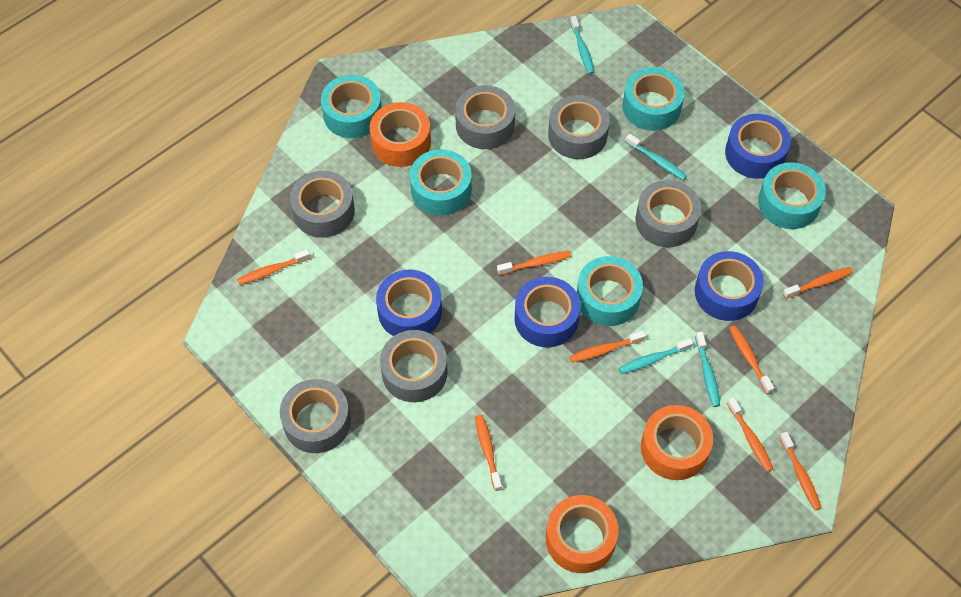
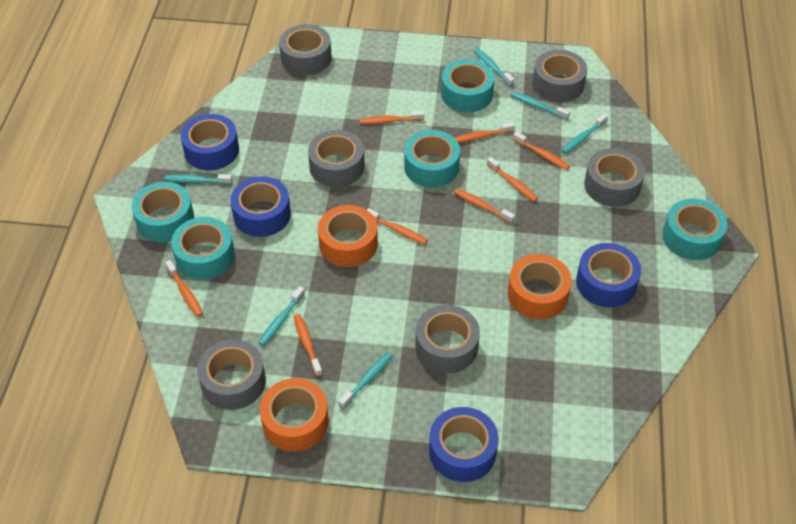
turquoise toothbrush: 4 -> 6

